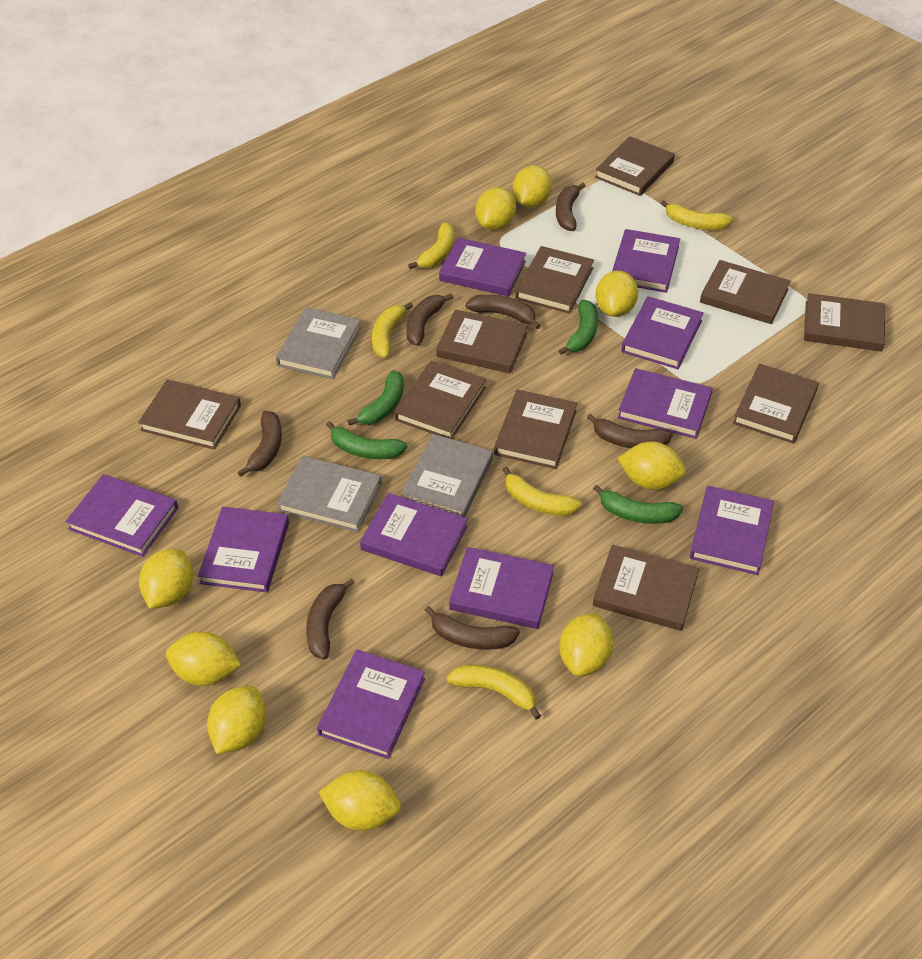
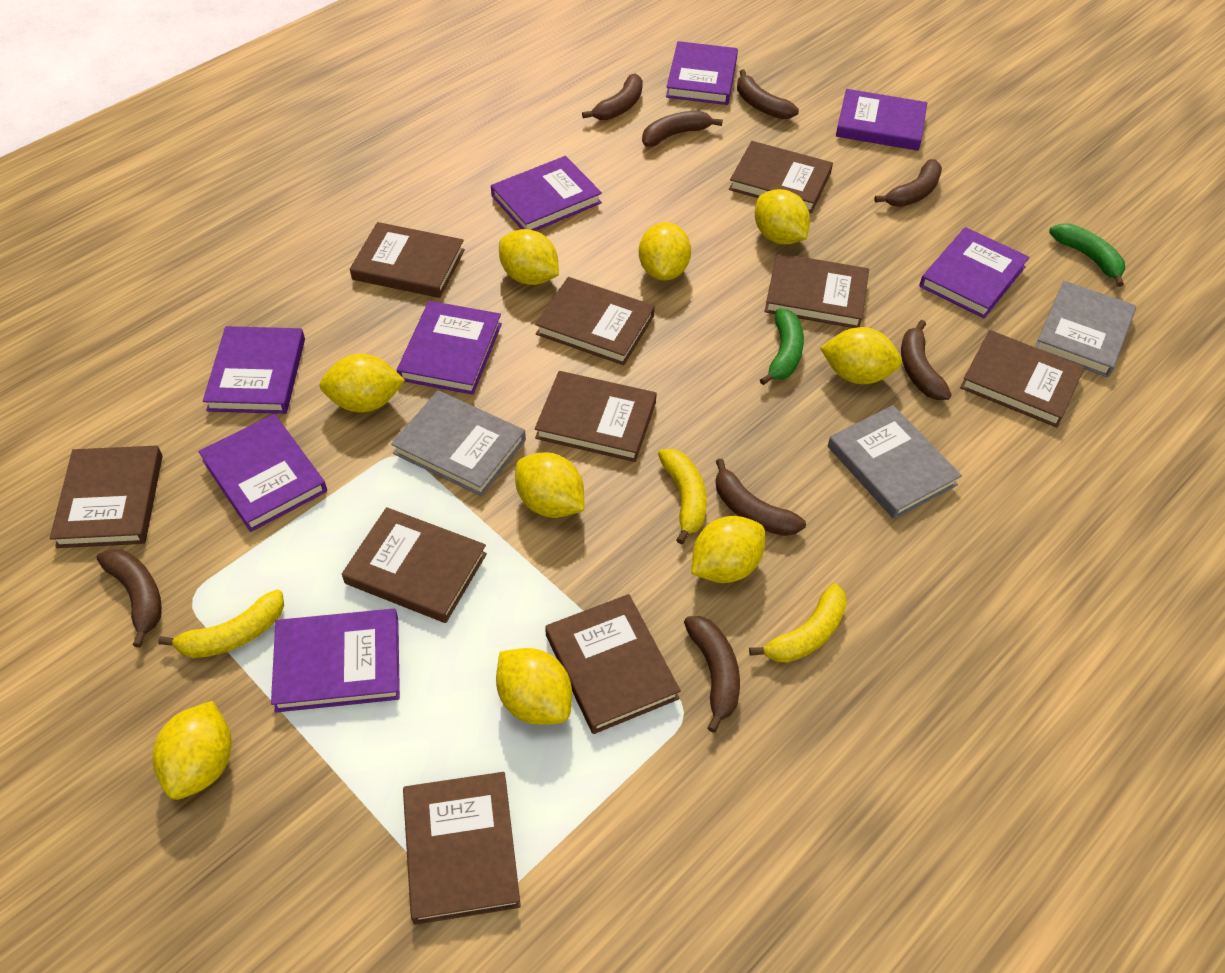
brown banana: 7 -> 8
green banana: 4 -> 2
purple book: 10 -> 8
yellow banana: 5 -> 3

